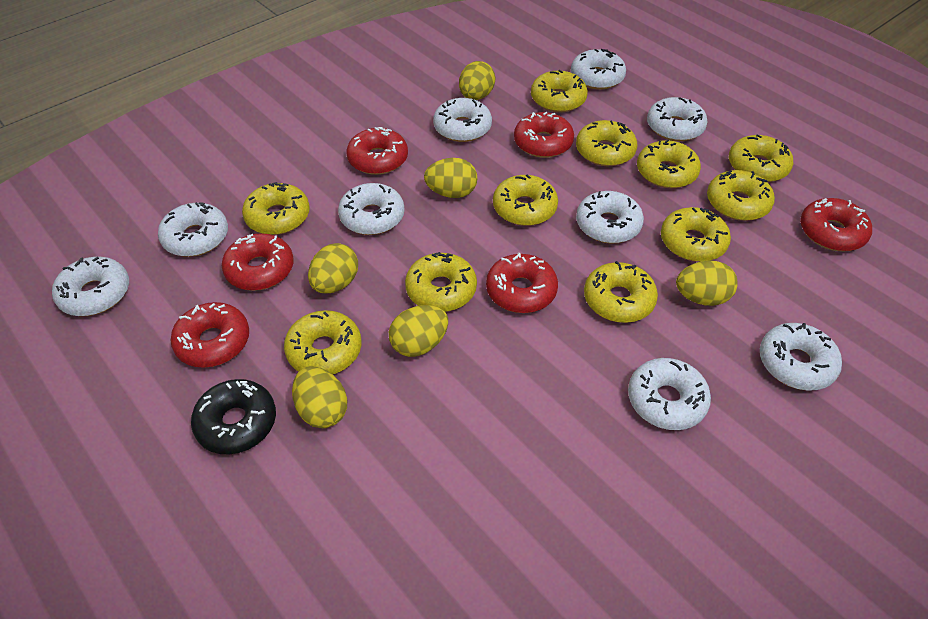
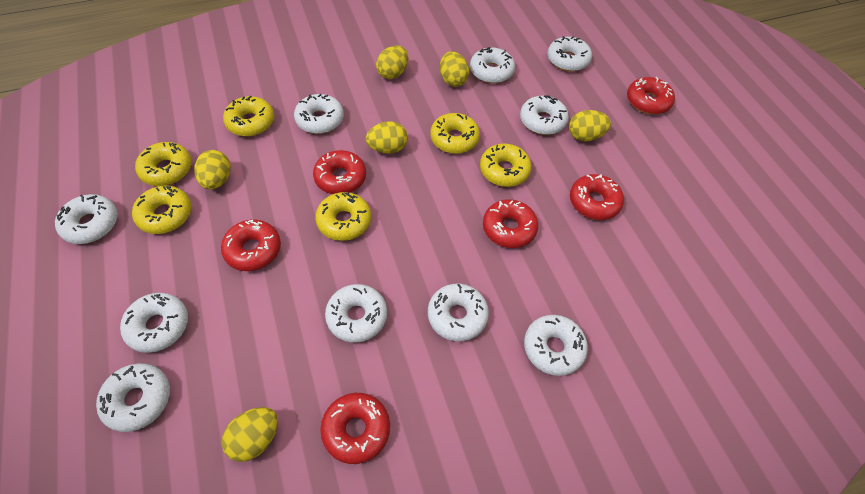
black donut: 1 -> 0
white donut: 9 -> 10
yellow donut: 11 -> 6

